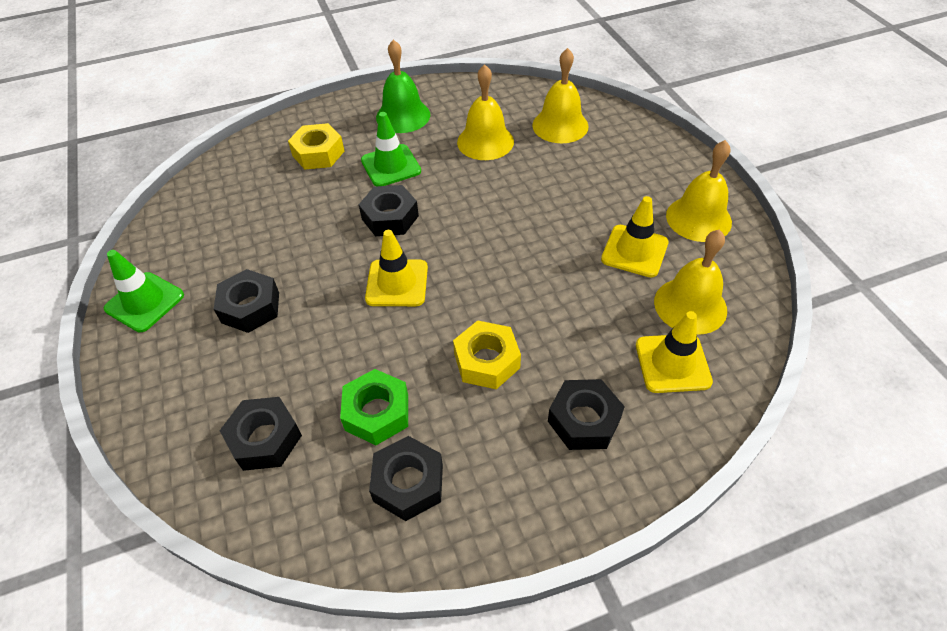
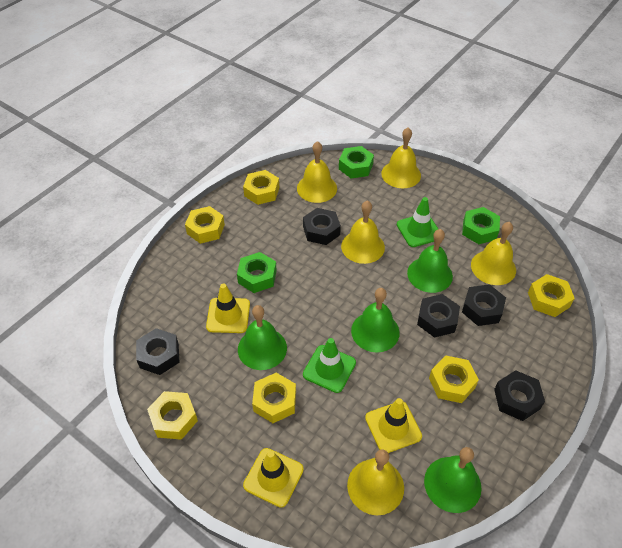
green bell: 1 -> 4
green nut: 1 -> 3
yellow bell: 4 -> 5
yellow nut: 2 -> 6

